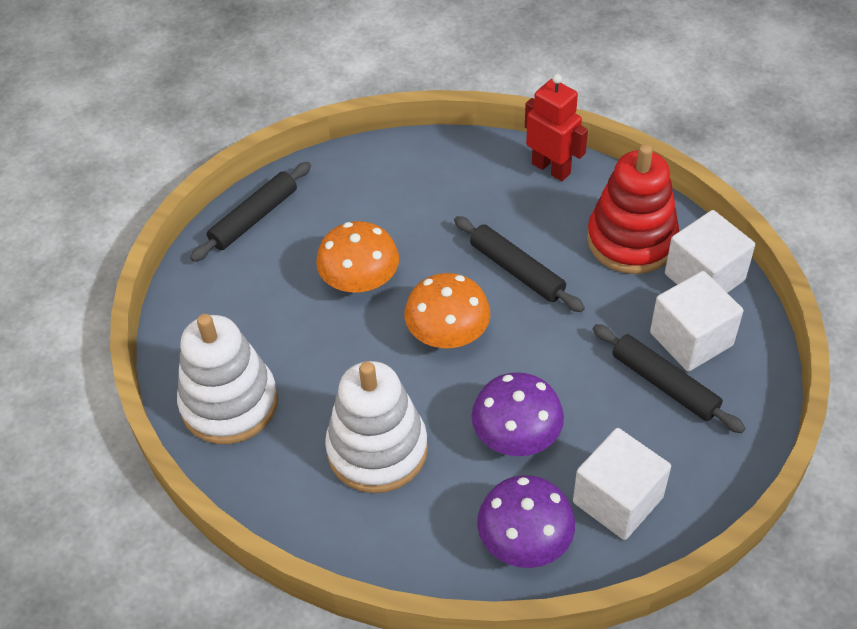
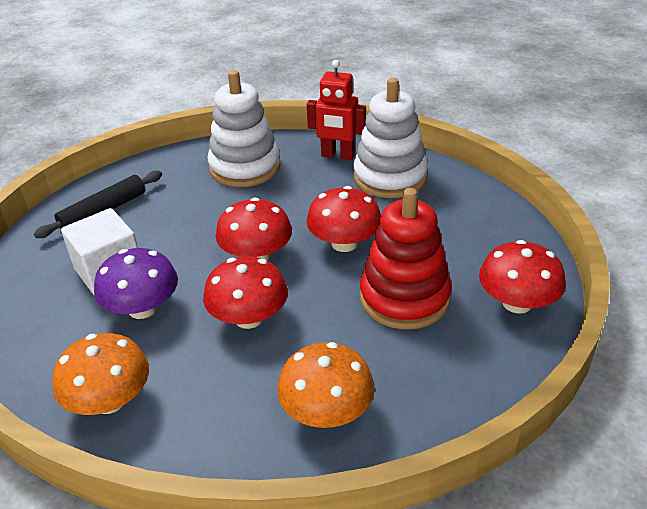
black rolling pin: 3 -> 1
purple mushroom: 2 -> 1
red mushroom: 0 -> 4
white cube: 3 -> 1

